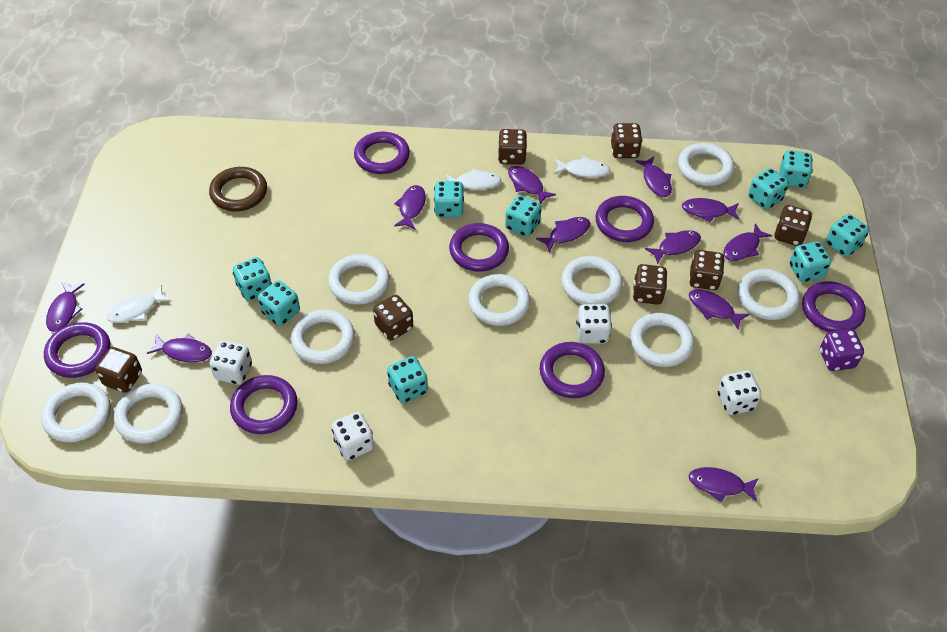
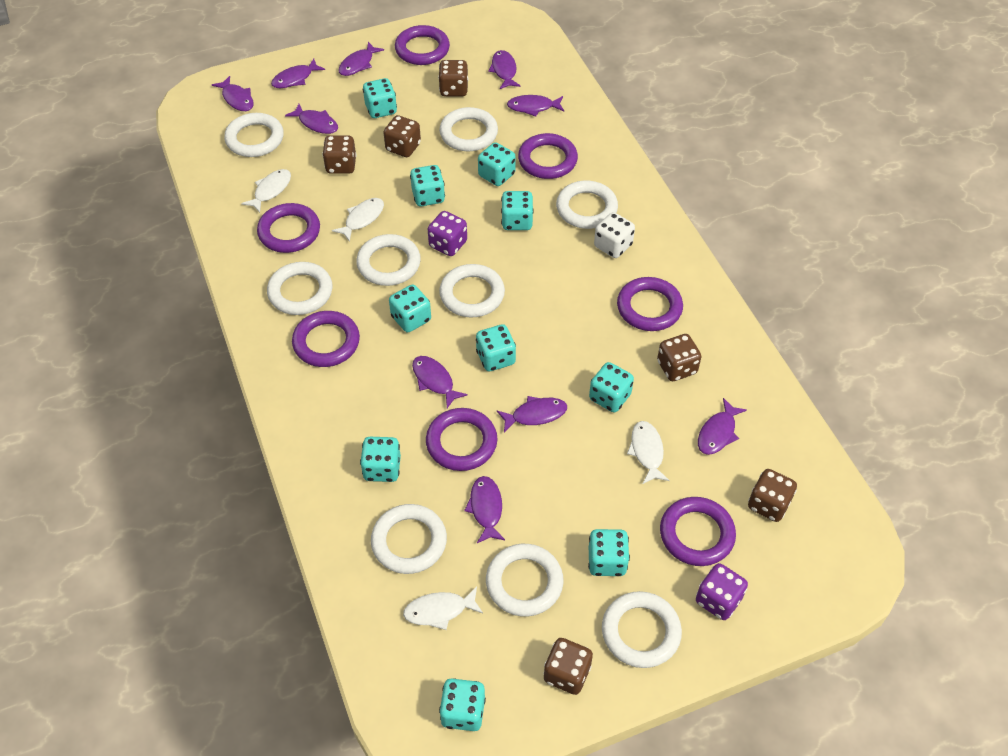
brown dice: 7 -> 6
brown ring: 1 -> 0
purple dice: 1 -> 2
purple fish: 11 -> 10
turquoise dice: 9 -> 10
white dice: 4 -> 1
white fish: 3 -> 4

